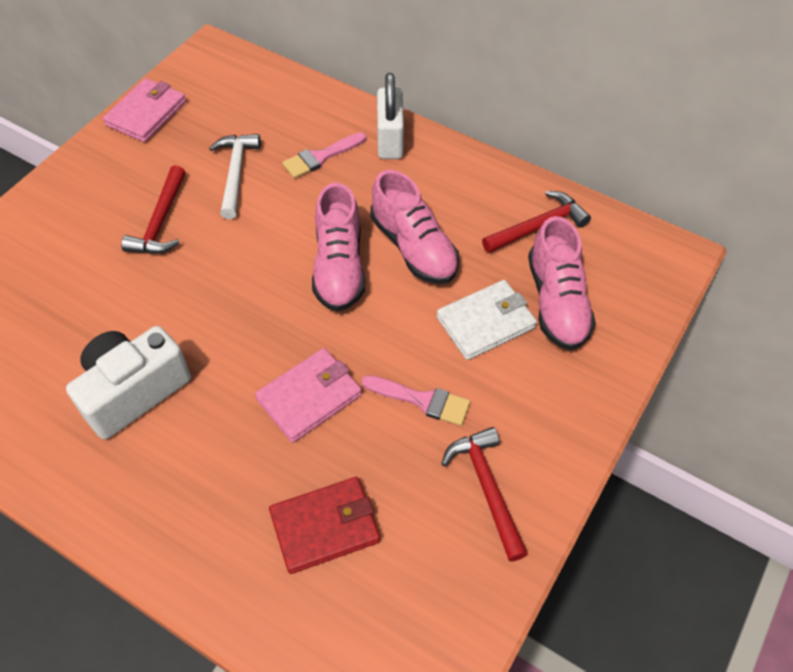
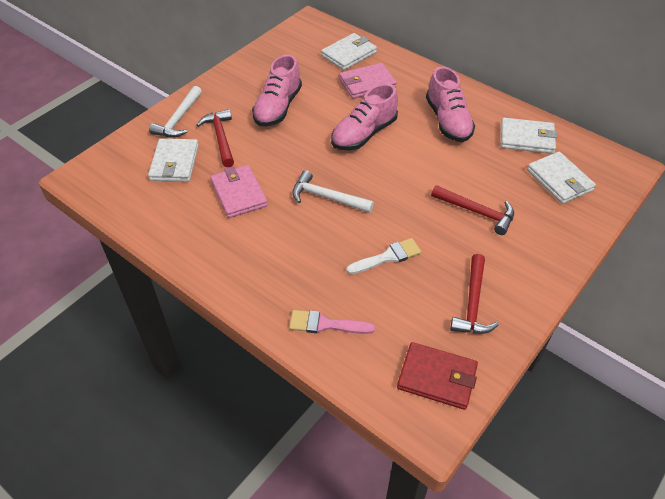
pink brush: 2 -> 1
white brush: 0 -> 1
white camera: 1 -> 0
white hammer: 1 -> 2
white padlock: 1 -> 0
white wallet: 1 -> 4

